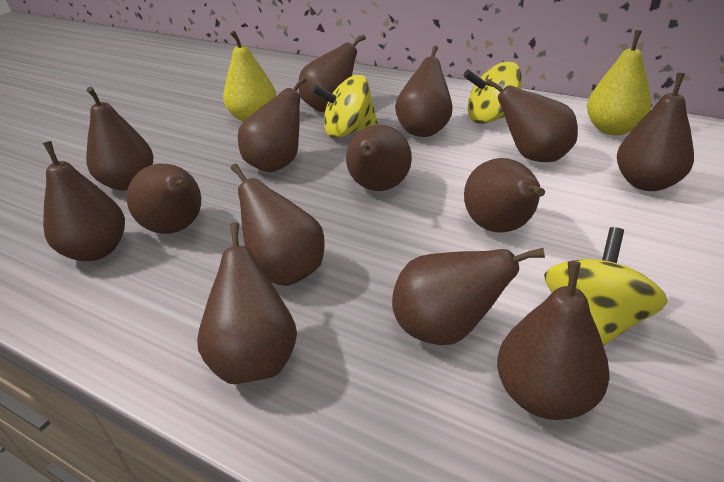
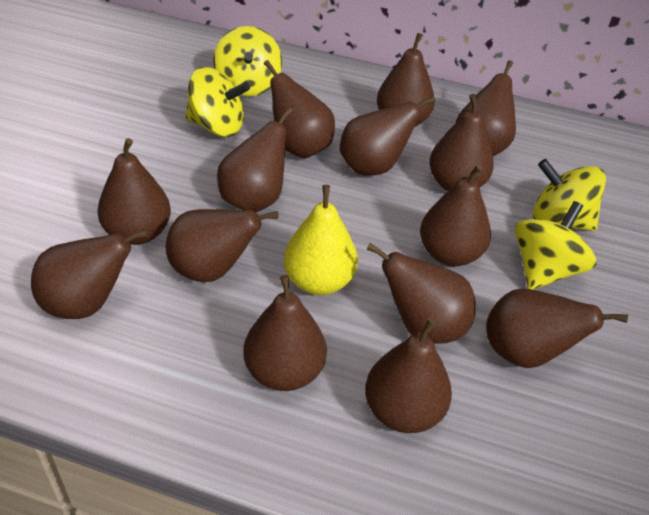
yellow pear: 2 -> 1
yellow spinning top: 3 -> 4

